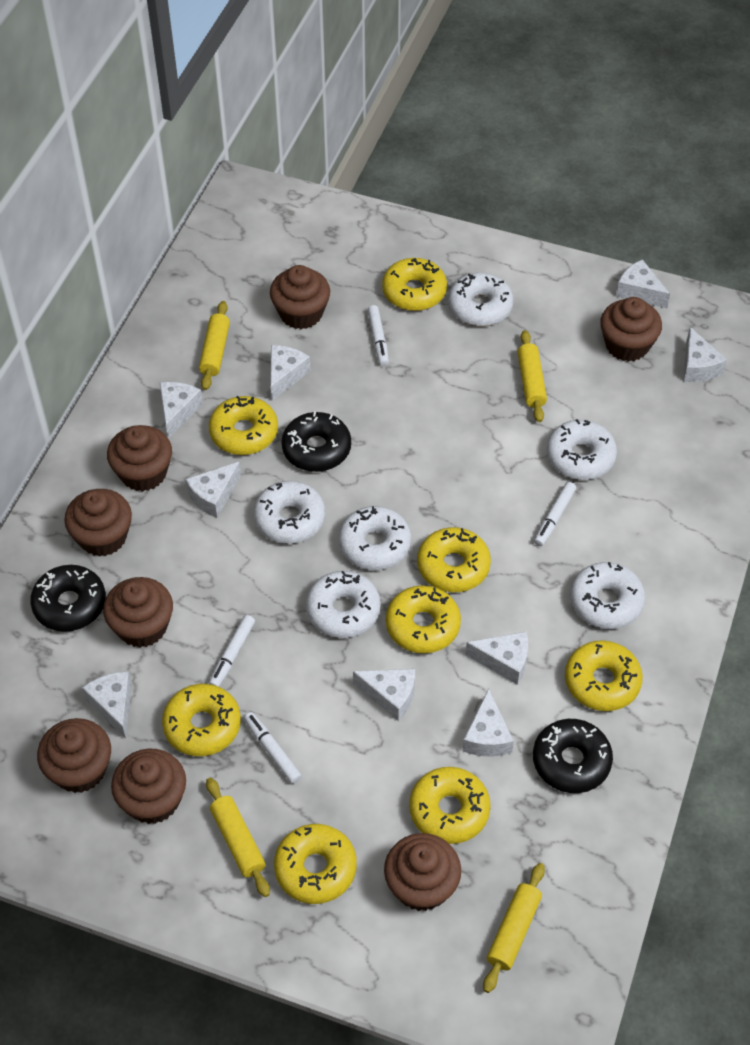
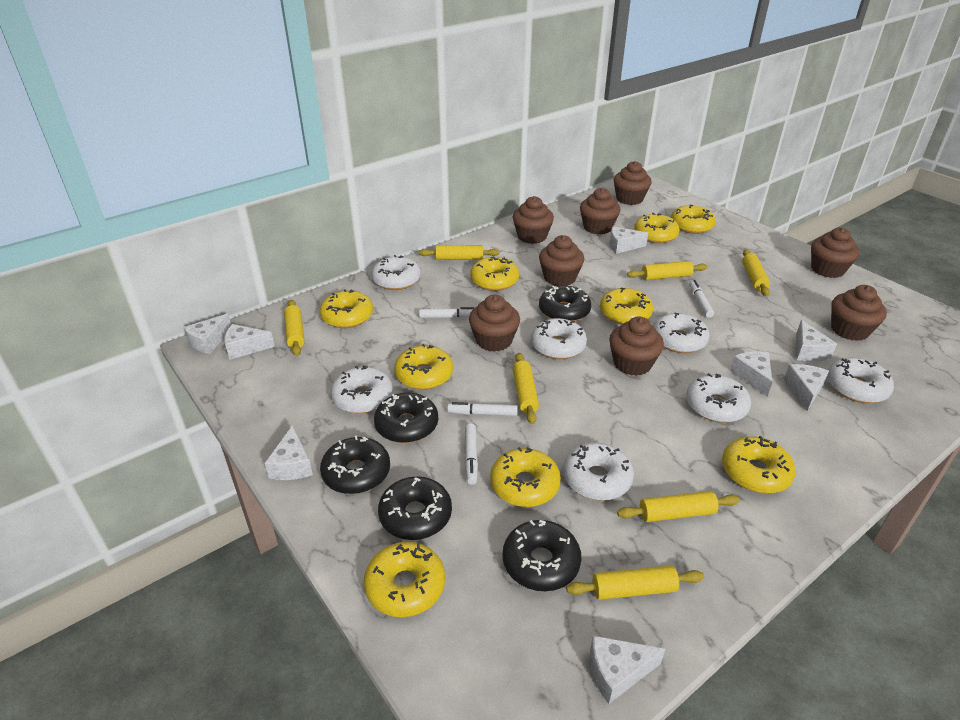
black donut: 3 -> 5
white cheese: 9 -> 8
white donut: 6 -> 7
yellow donut: 8 -> 9
yellow rolling pin: 4 -> 7

